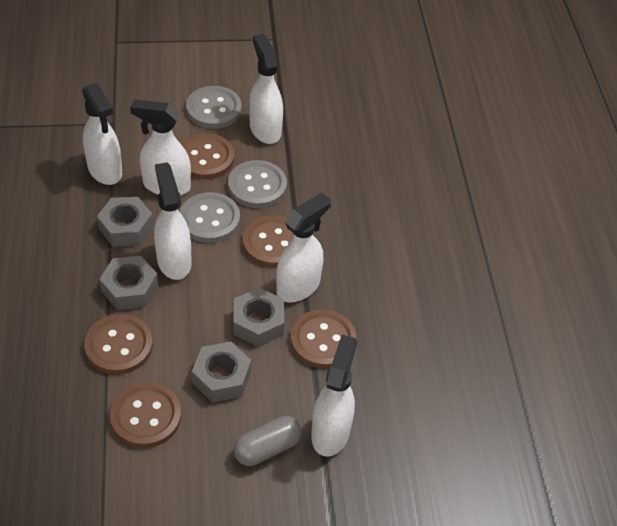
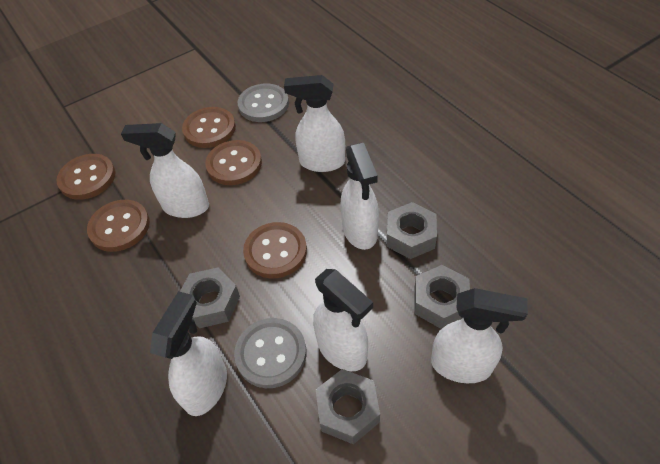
grey button: 3 -> 2
grey capsule: 1 -> 0

